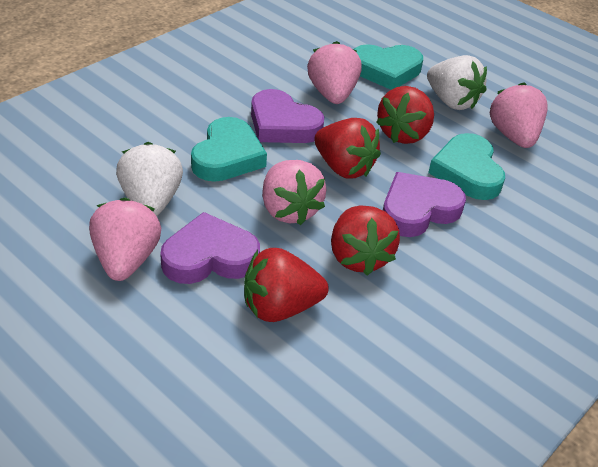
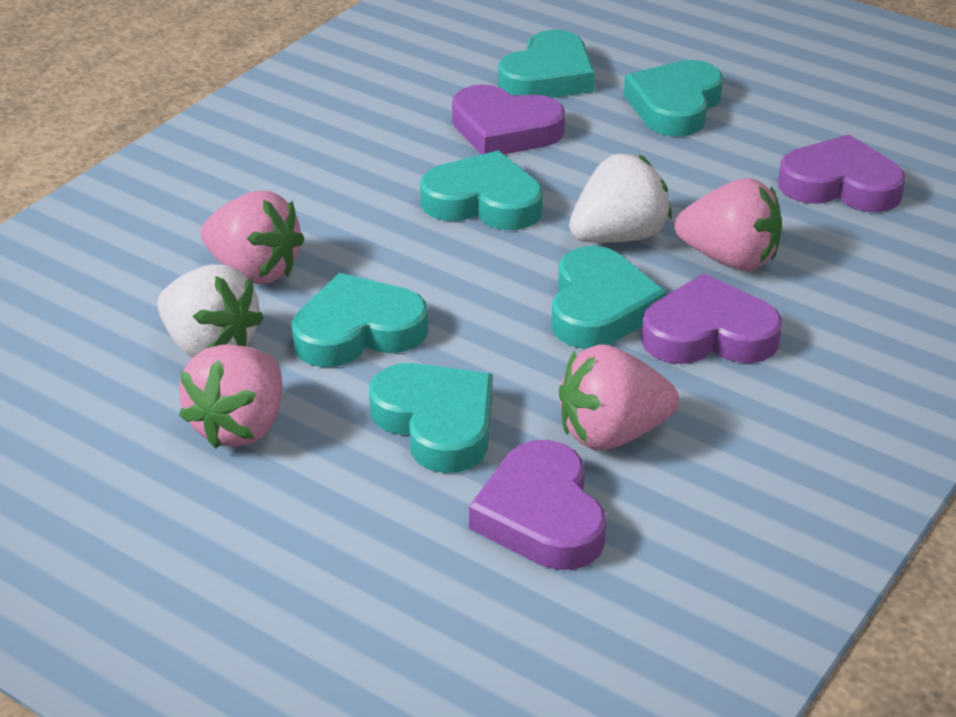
purple heart: 3 -> 4
red strawberry: 4 -> 0
turquoise heart: 3 -> 6

